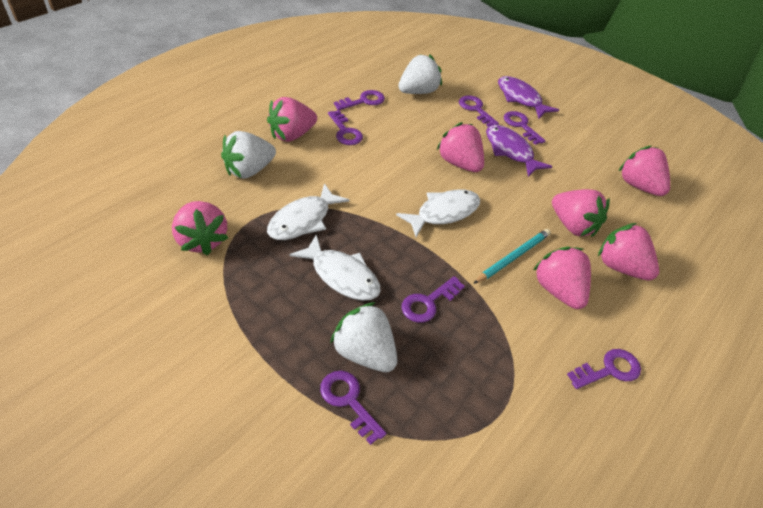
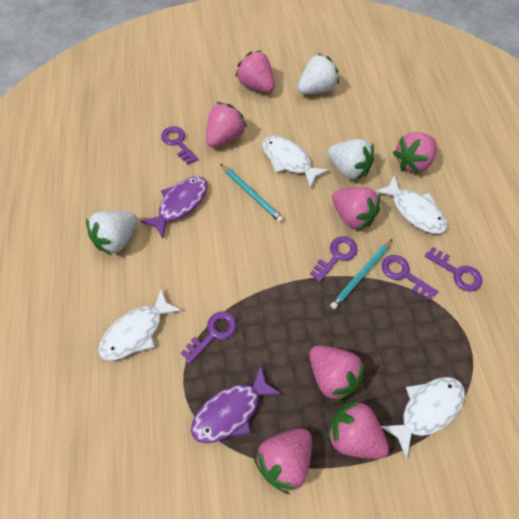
purple key: 7 -> 5
turquoise pencil: 1 -> 2
white fish: 3 -> 4

